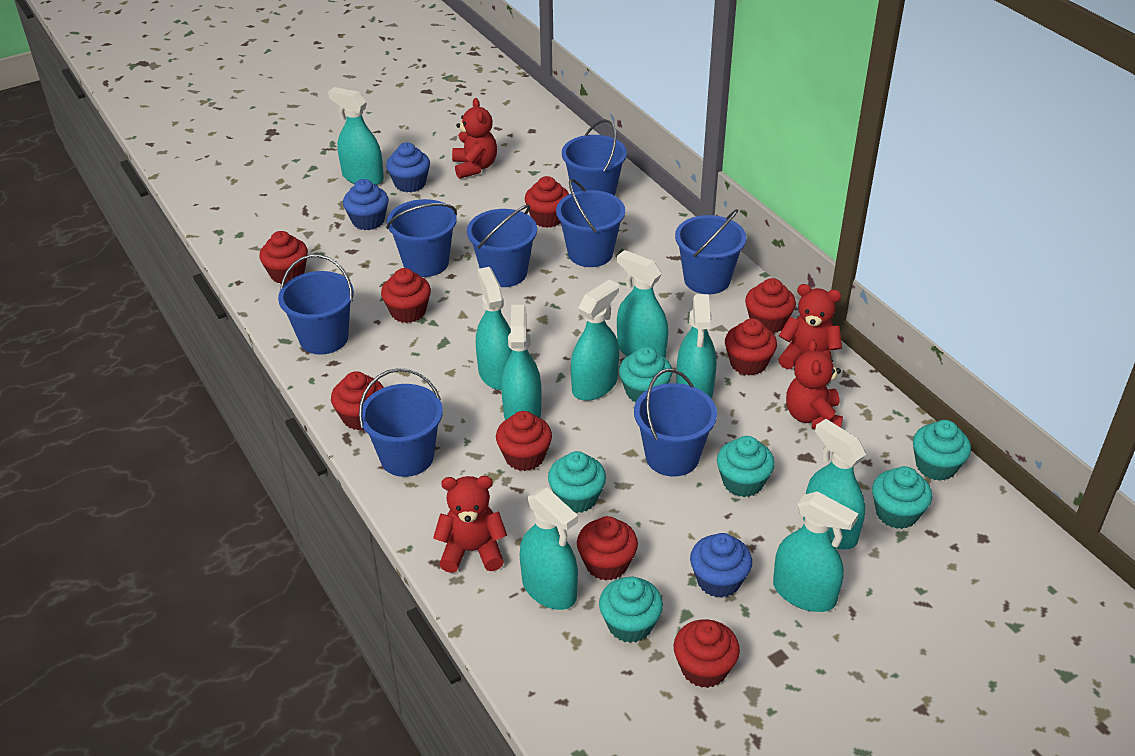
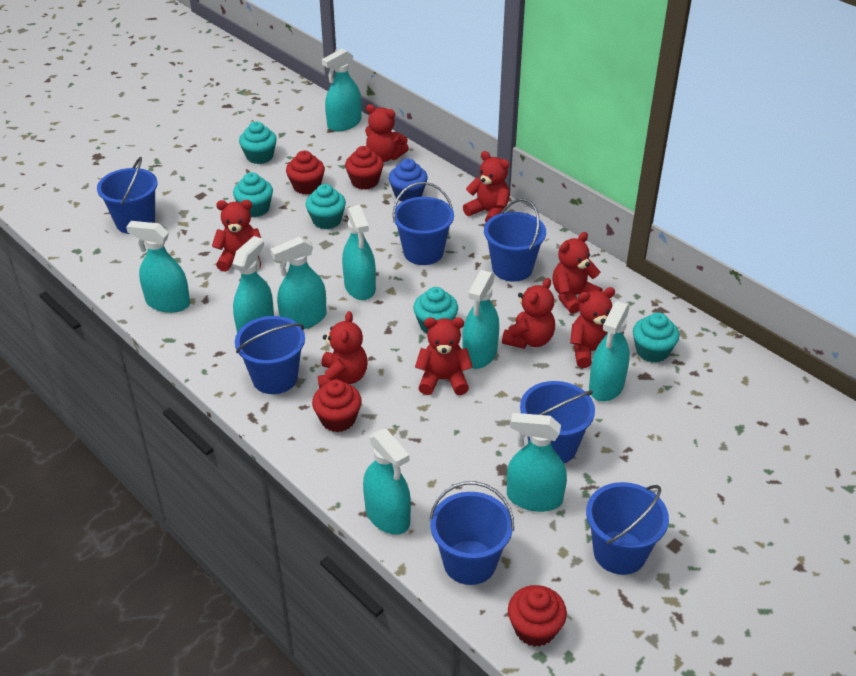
blue bucket: 8 -> 7
blue cupcake: 3 -> 1
red cupcake: 9 -> 4
red teddy bear: 4 -> 8
turquoise cupcake: 6 -> 5

